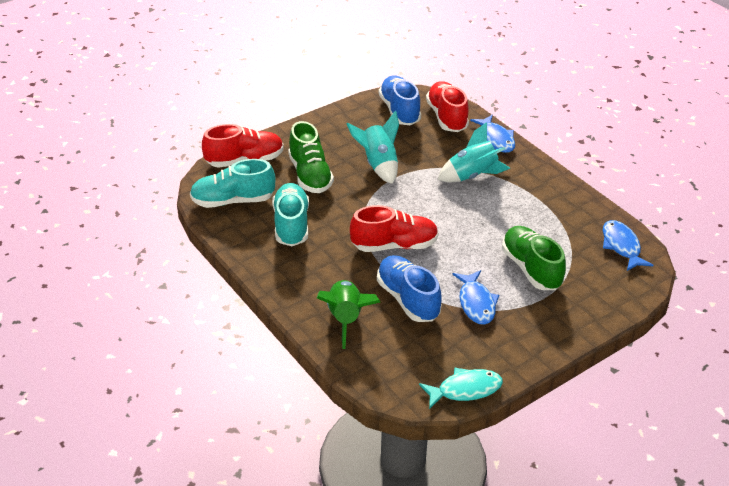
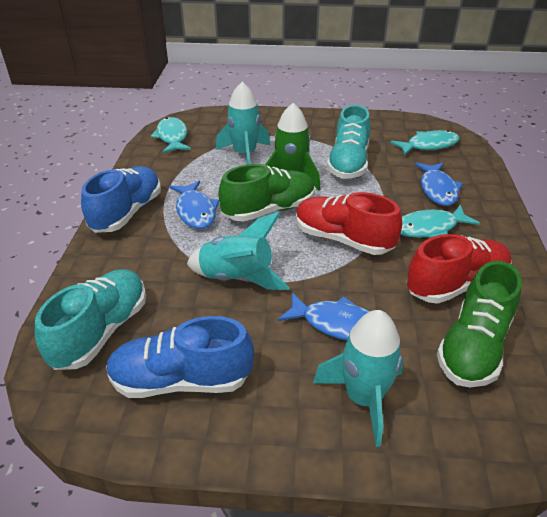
red shoe: 3 -> 2
turquoise fish: 1 -> 3
turquoise rocket: 2 -> 3

